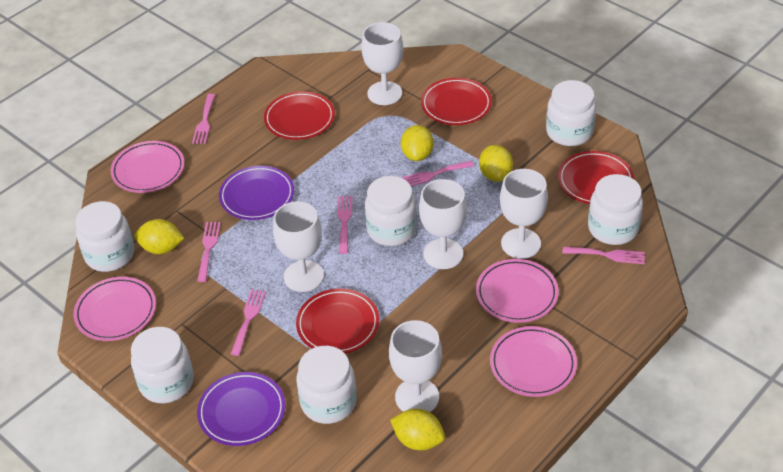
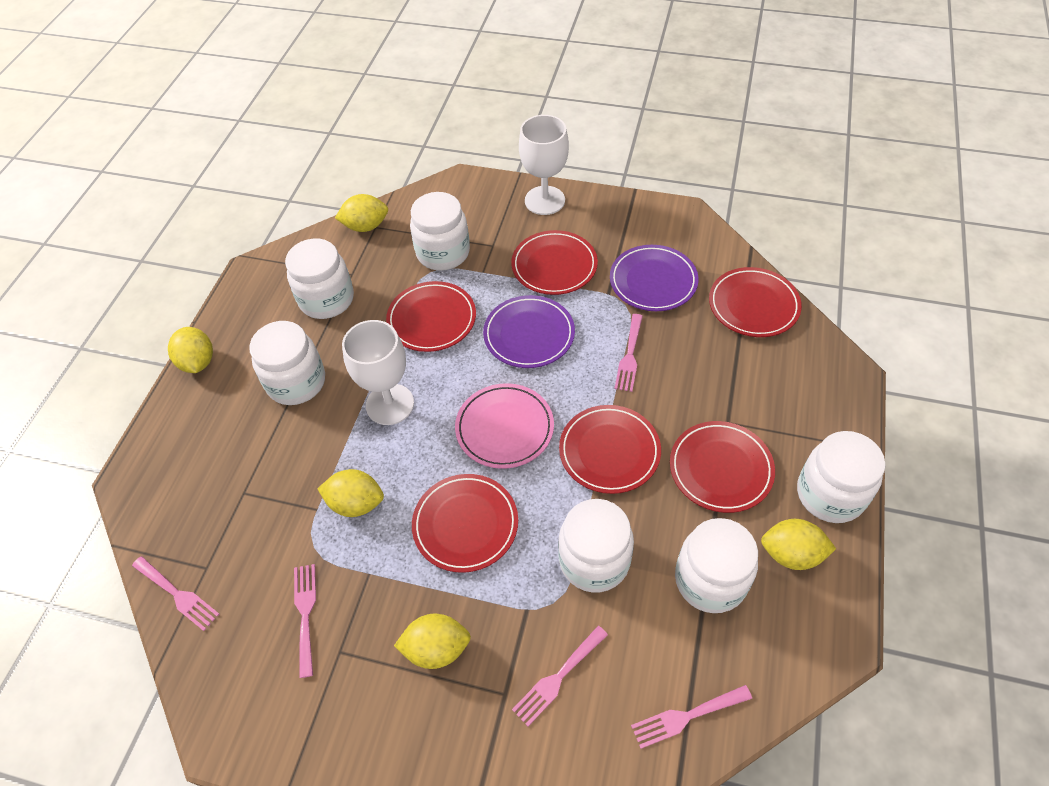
pink fork: 6 -> 5
pink plate: 4 -> 1
red plate: 4 -> 6
white goblet: 5 -> 2
yellow lemon: 4 -> 5

